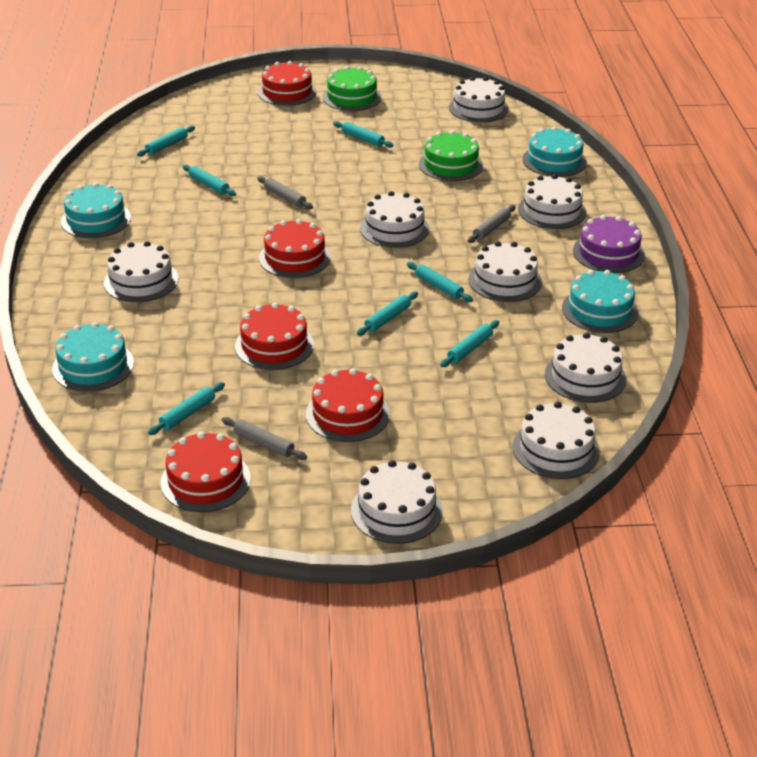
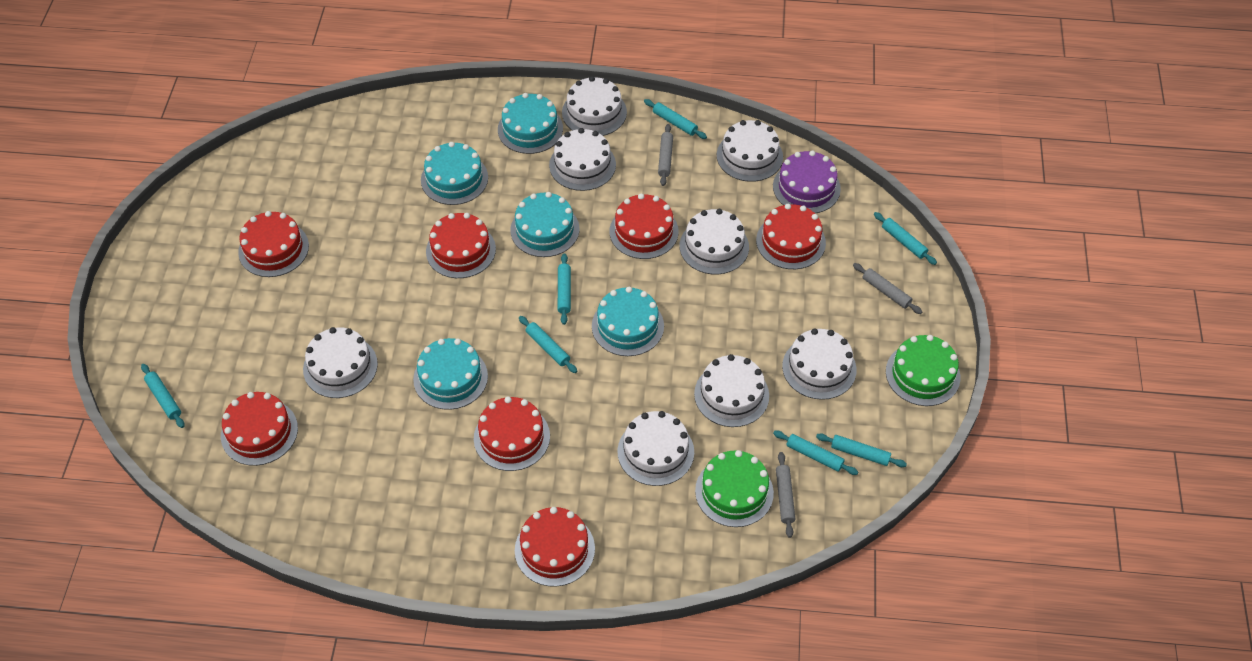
red cake: 5 -> 7
turquoise cake: 4 -> 5

